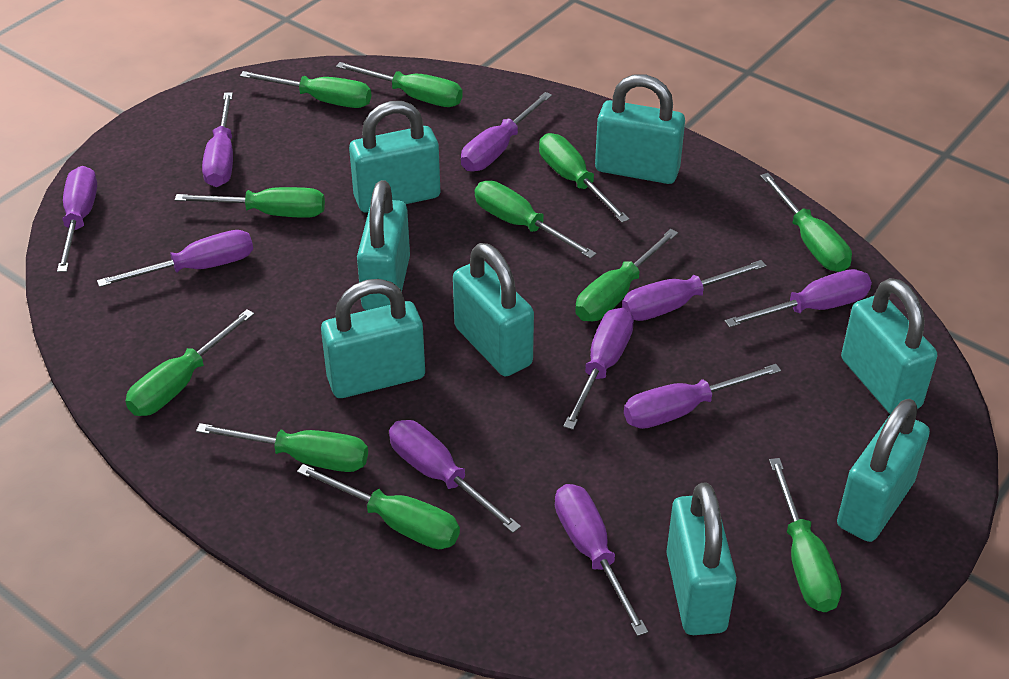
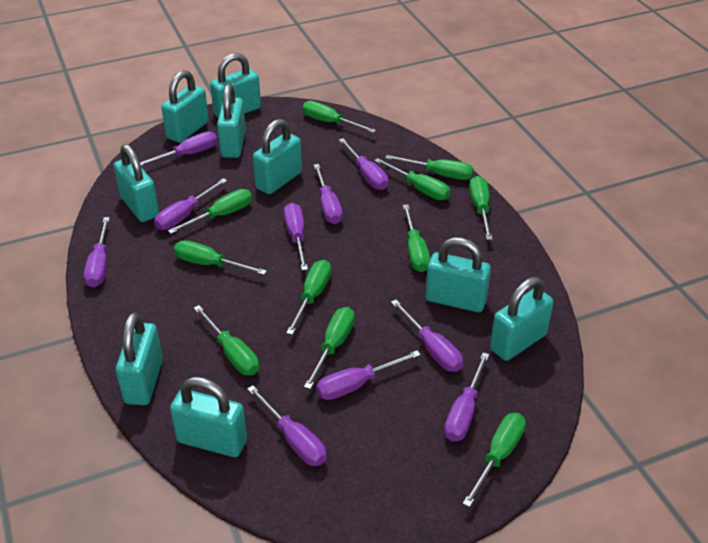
turquoise padlock: 8 -> 9

